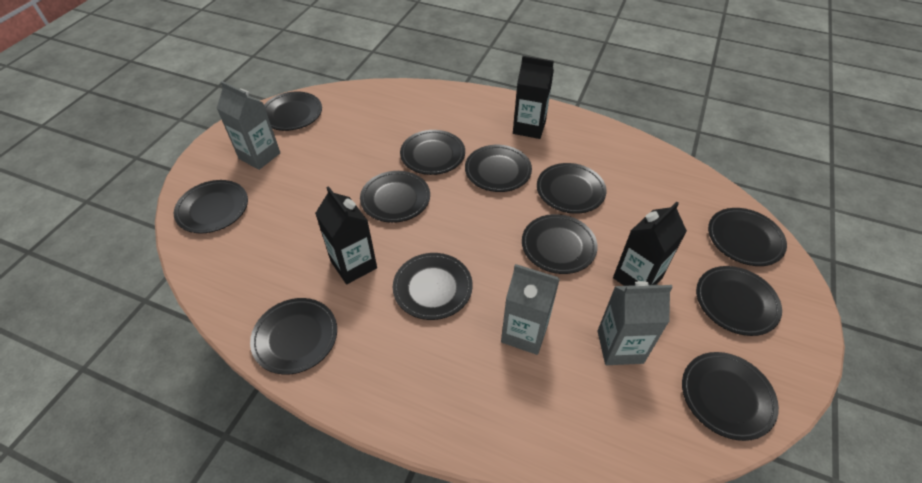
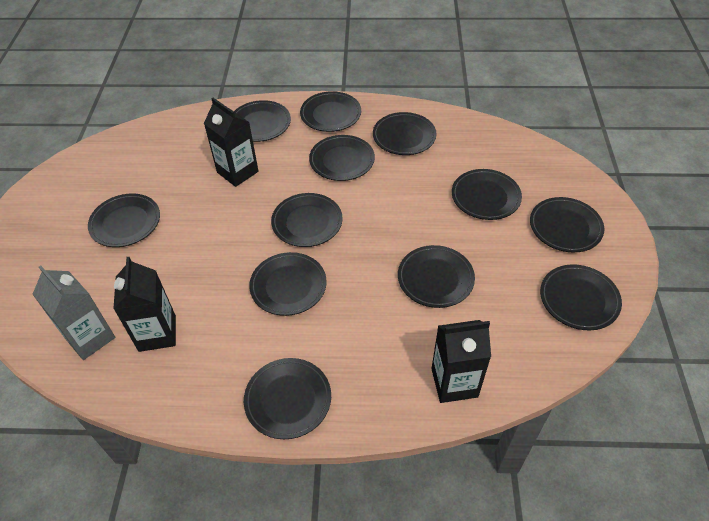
grey carton: 3 -> 1

